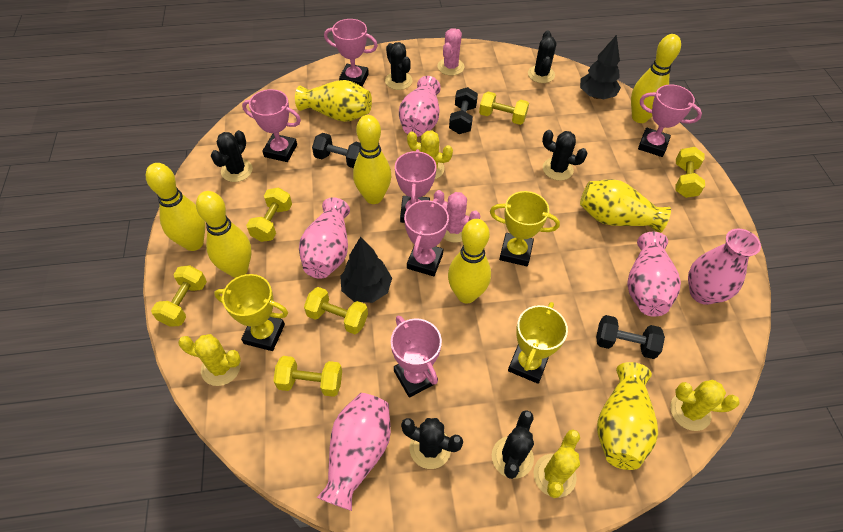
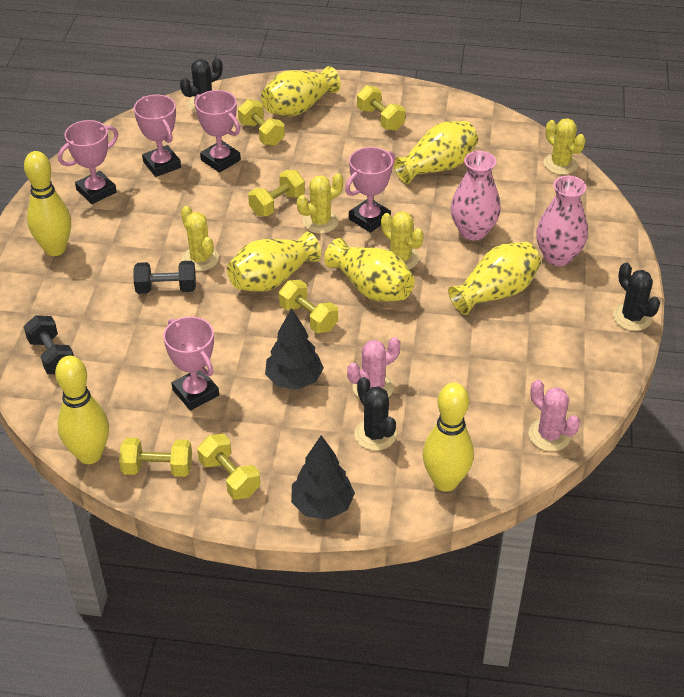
black cactus: 6 -> 3
black dumbbell: 3 -> 2
pink trophy: 6 -> 5
pink vase: 5 -> 2
yellow bowling pin: 5 -> 3
yellow trophy: 3 -> 0
yellow vase: 3 -> 5

